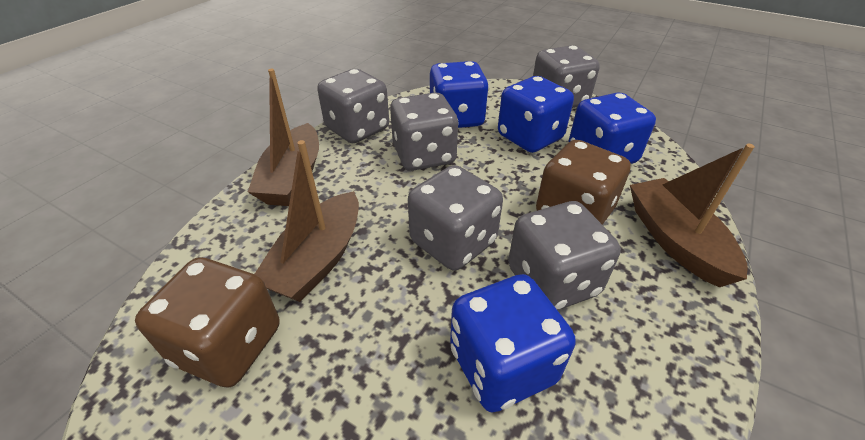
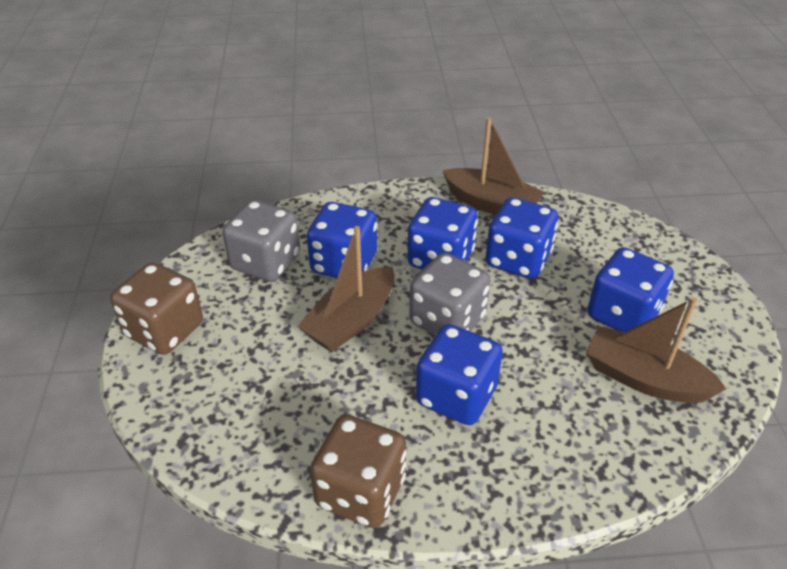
blue dice: 4 -> 5
grey dice: 5 -> 2

